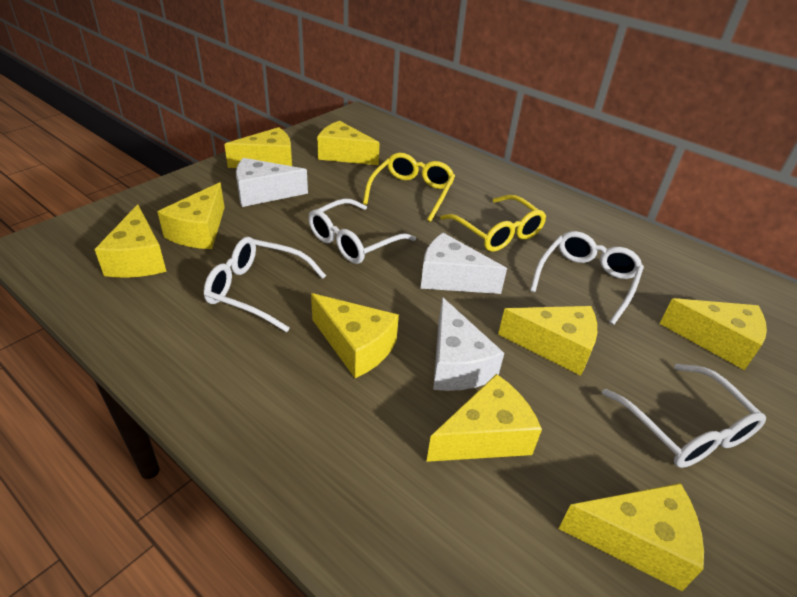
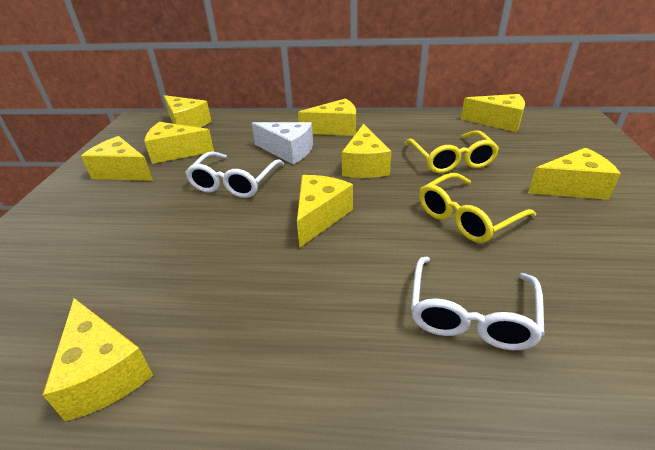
white cheese: 3 -> 1
white glasses: 4 -> 2

